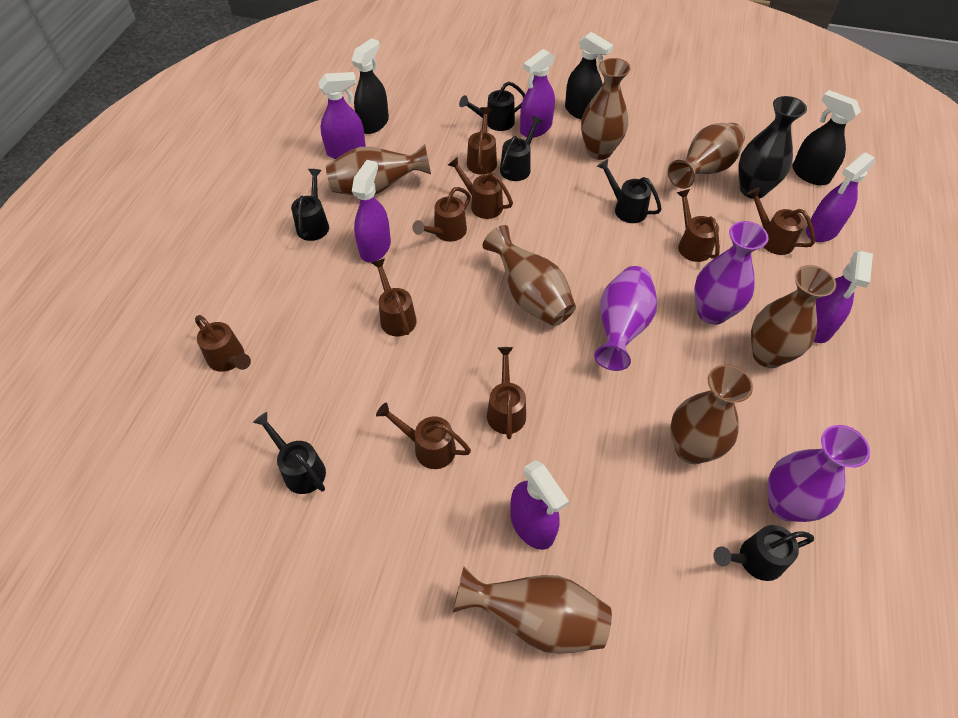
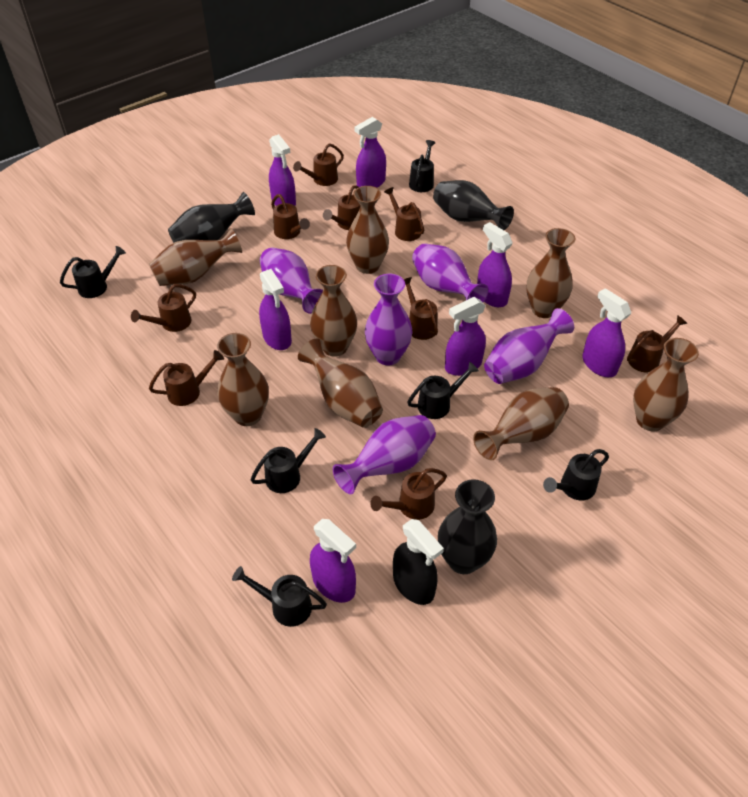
black spray bottle: 3 -> 1
black vase: 1 -> 3
brown vase: 7 -> 8
purple spray bottle: 6 -> 7
purple vase: 3 -> 5

